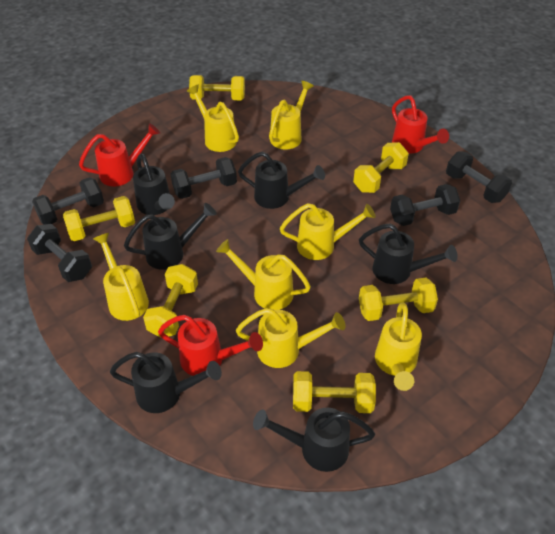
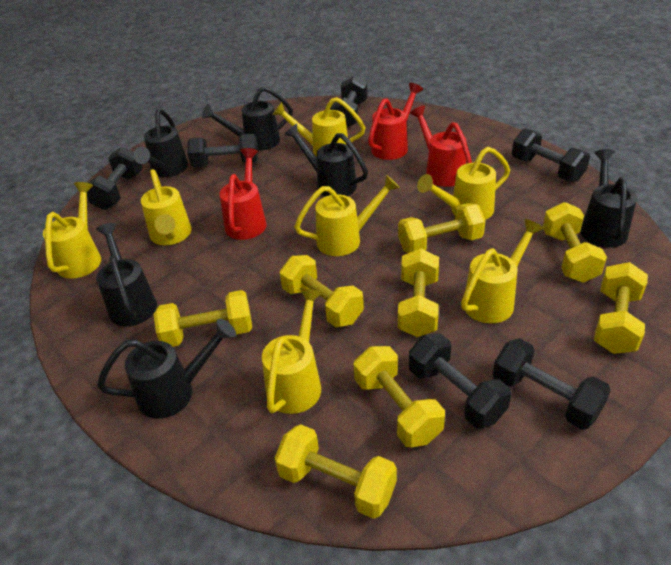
black dumbbell: 5 -> 6
yellow dumbbell: 6 -> 8

